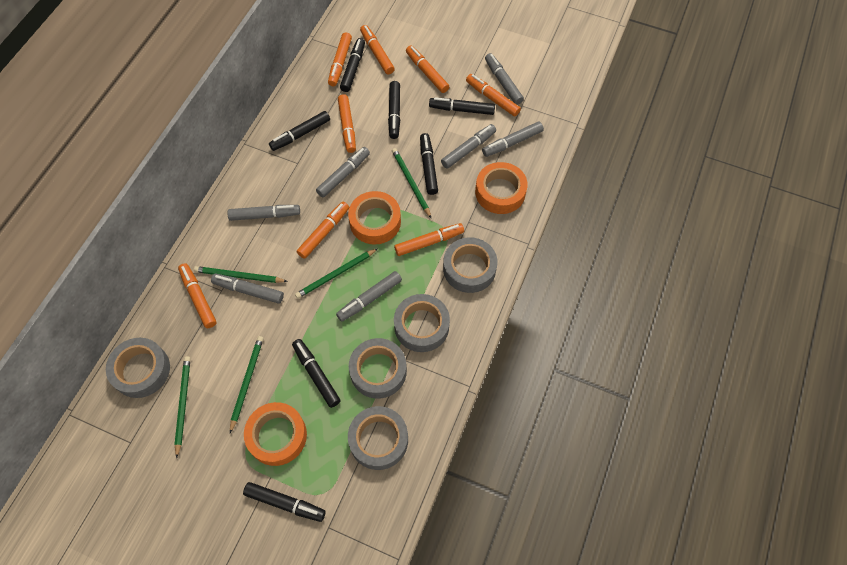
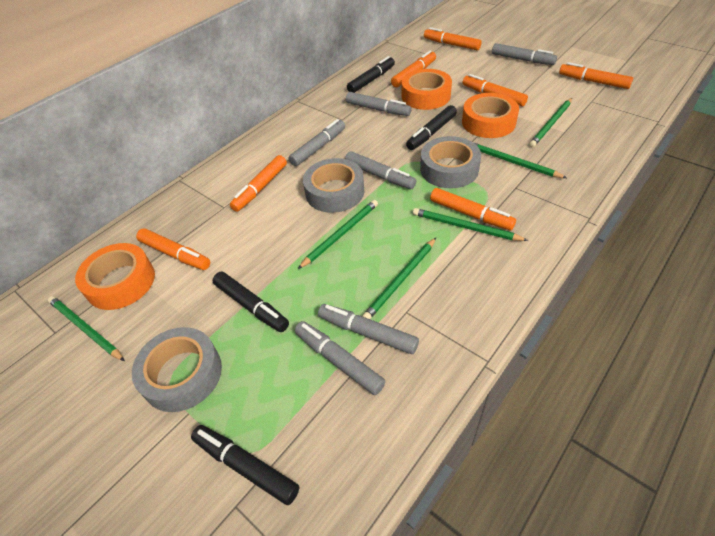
black marker: 7 -> 4
green pencil: 5 -> 6
grey marker: 7 -> 6
grey tape: 5 -> 3
orange marker: 8 -> 7

